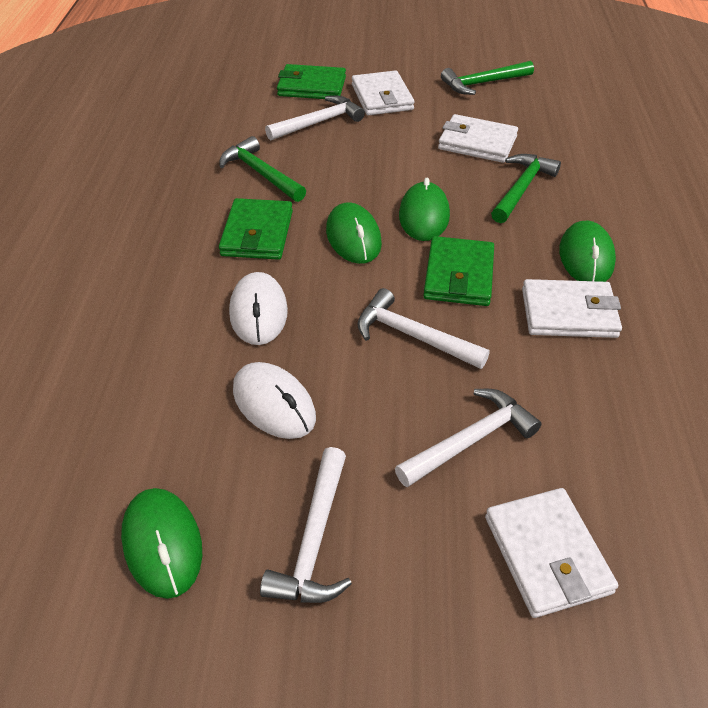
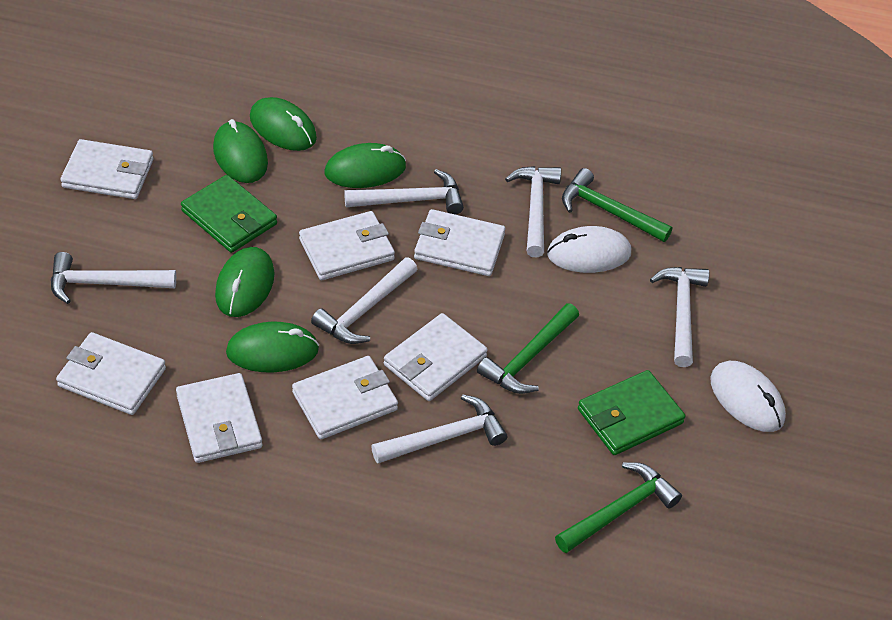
green mouse: 4 -> 5
green wallet: 3 -> 2
white hammer: 4 -> 6
white wallet: 4 -> 7

